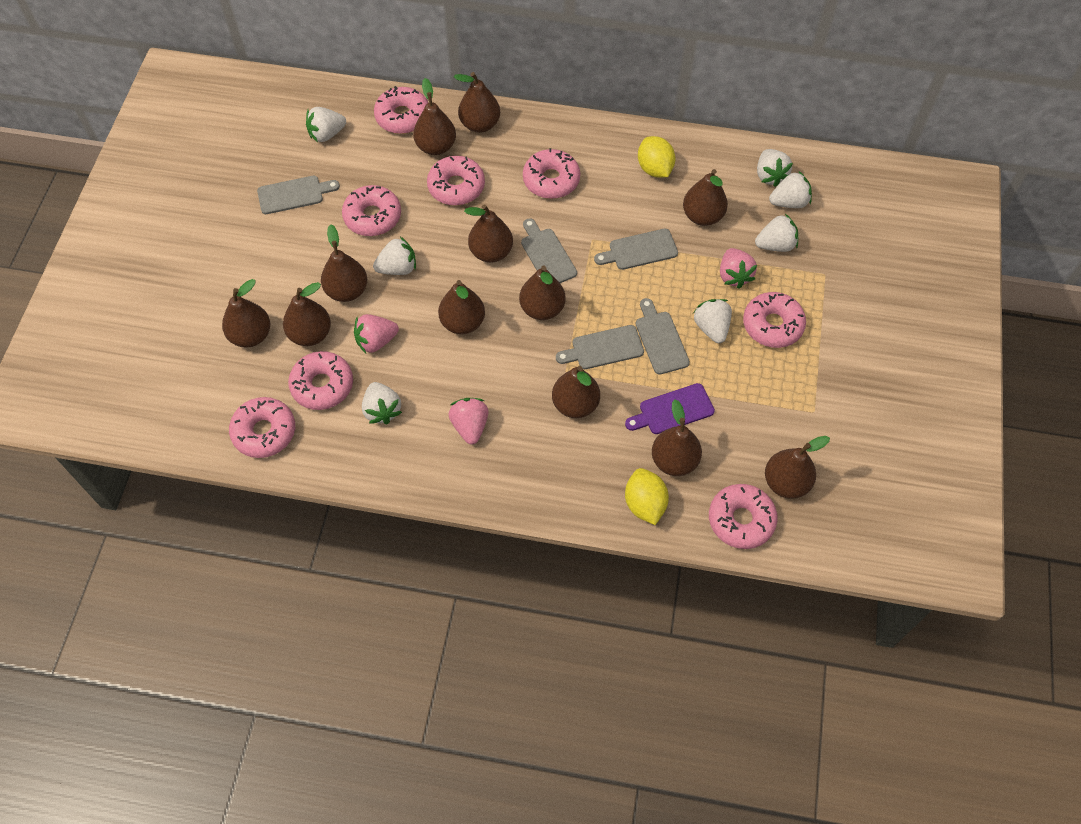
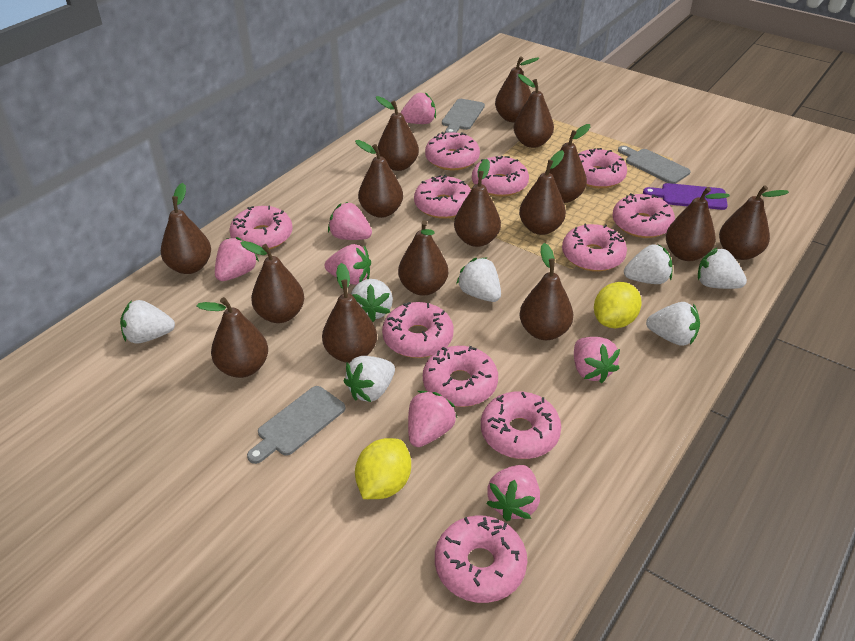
brown pear: 12 -> 15
grey cutting board: 5 -> 3
pink donut: 8 -> 11
pink strawberry: 3 -> 7

